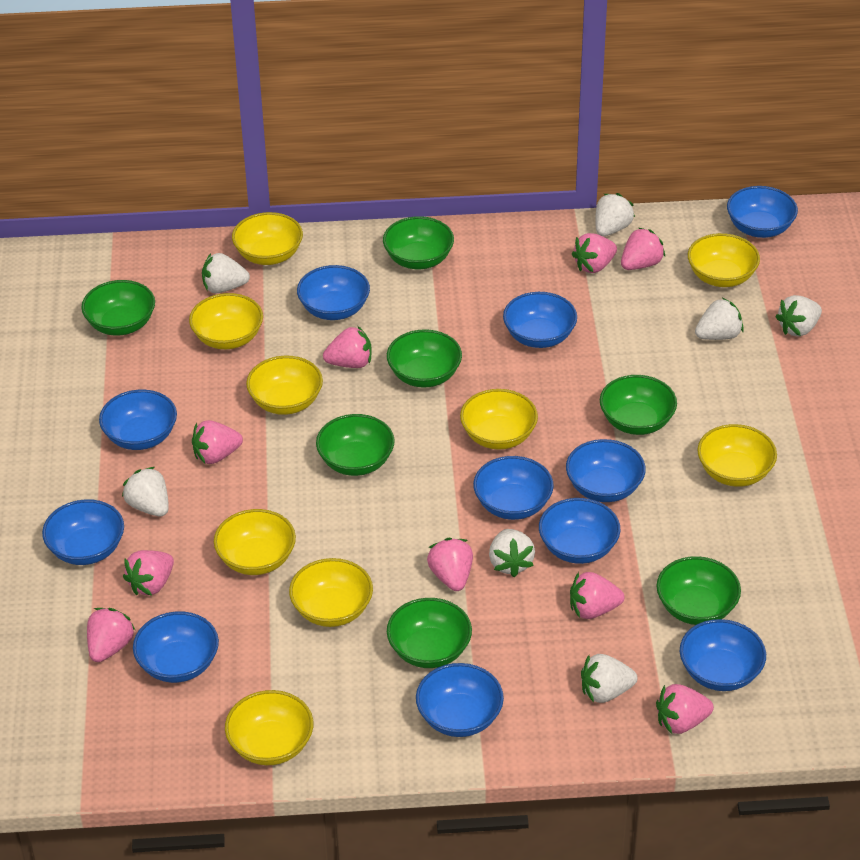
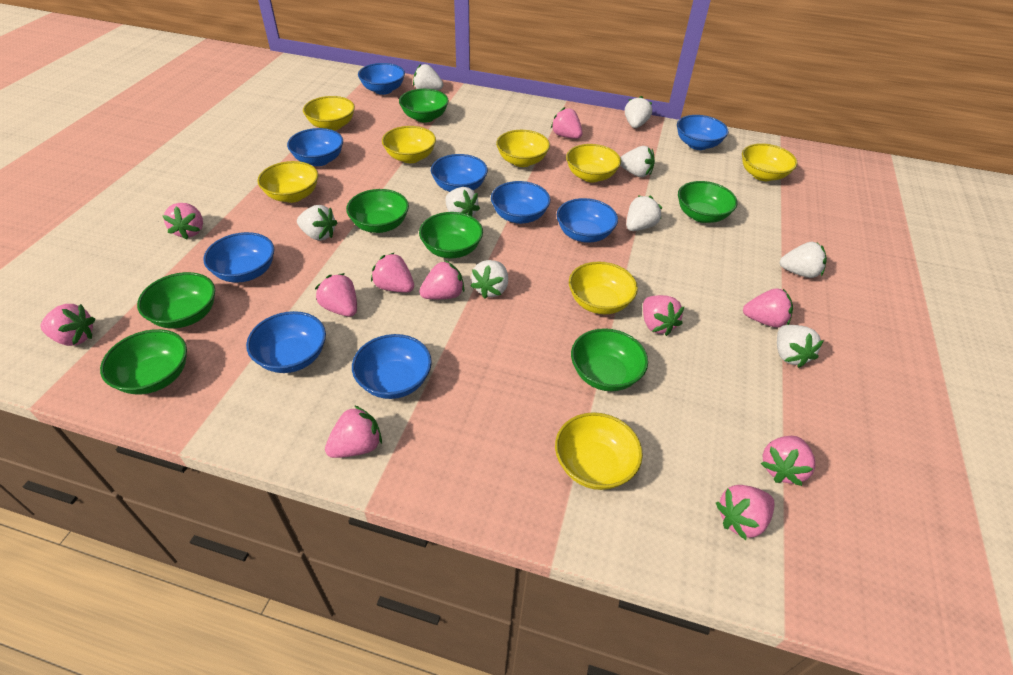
blue bowl: 11 -> 9
pink strawberry: 9 -> 11
white strawberry: 7 -> 9
yellow bowl: 9 -> 8

